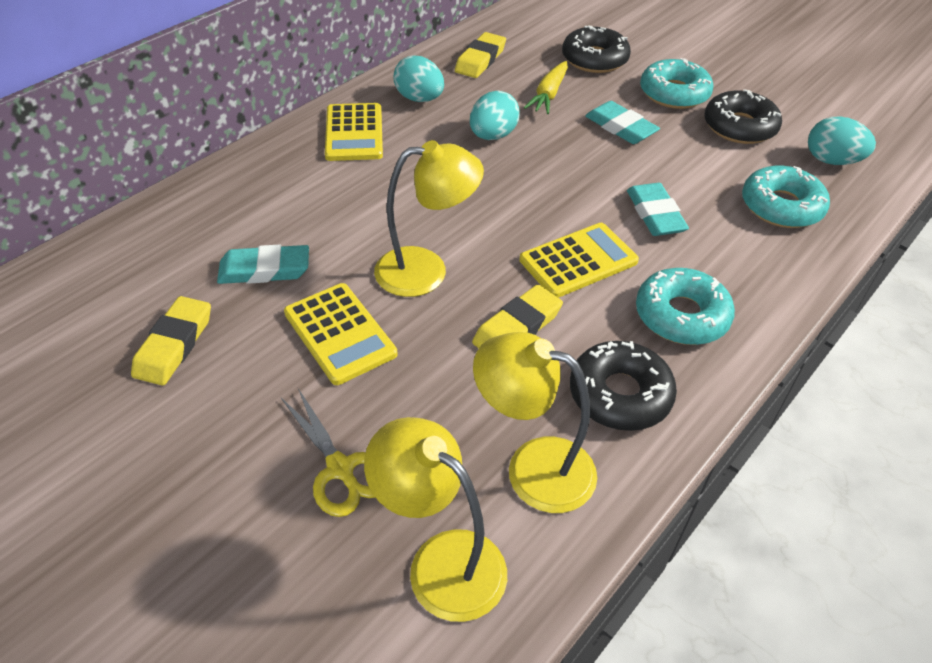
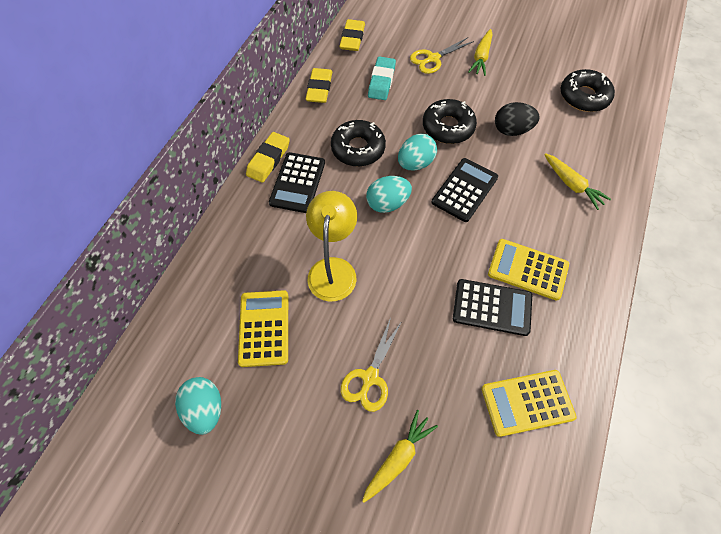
black calculator: 0 -> 3
black egg: 0 -> 1
turquoise donut: 3 -> 0
turquoise eraser: 3 -> 1
yellow carrot: 1 -> 3
yellow lamp: 3 -> 1
yellow scissors: 1 -> 2

